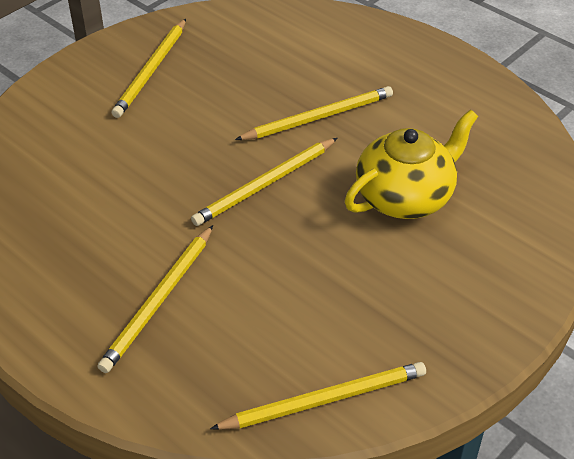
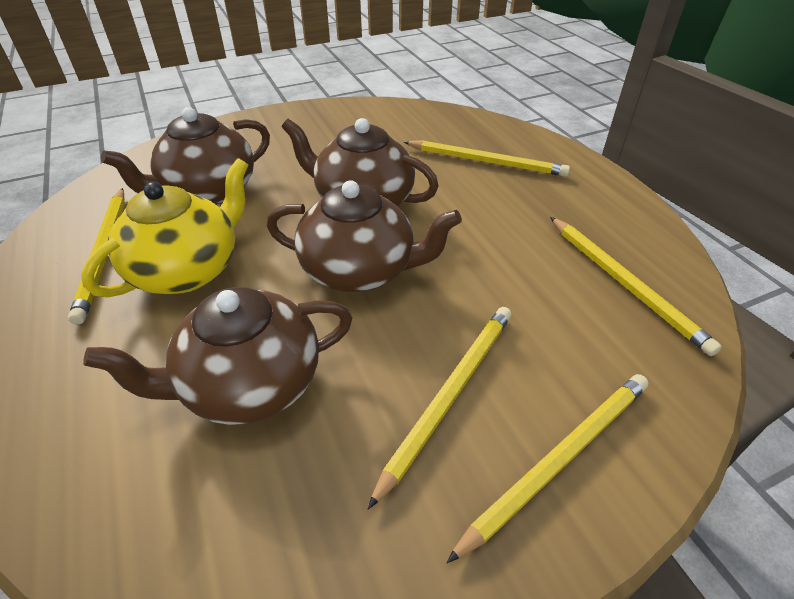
brown teapot: 0 -> 4

